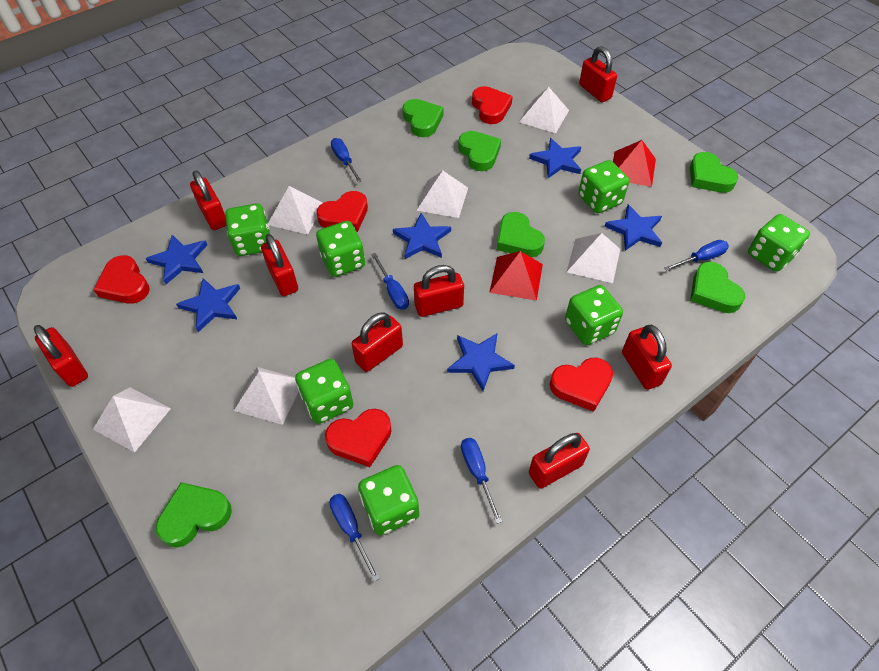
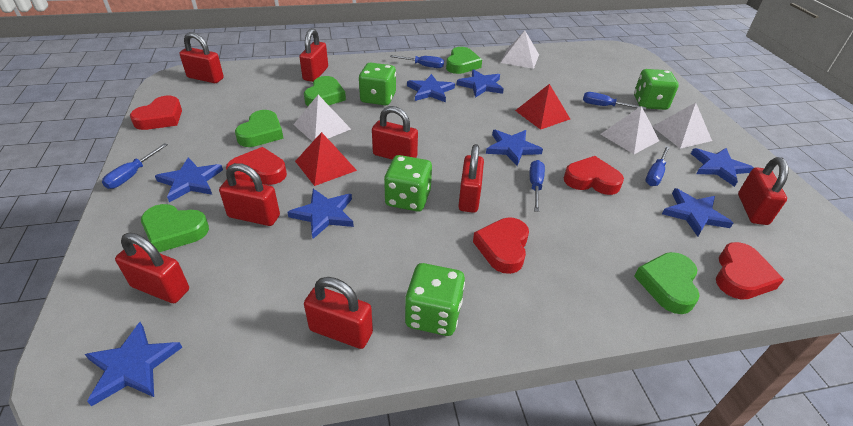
blue star: 6 -> 8
green dice: 7 -> 4
green heart: 6 -> 5
white pyramid: 6 -> 4

